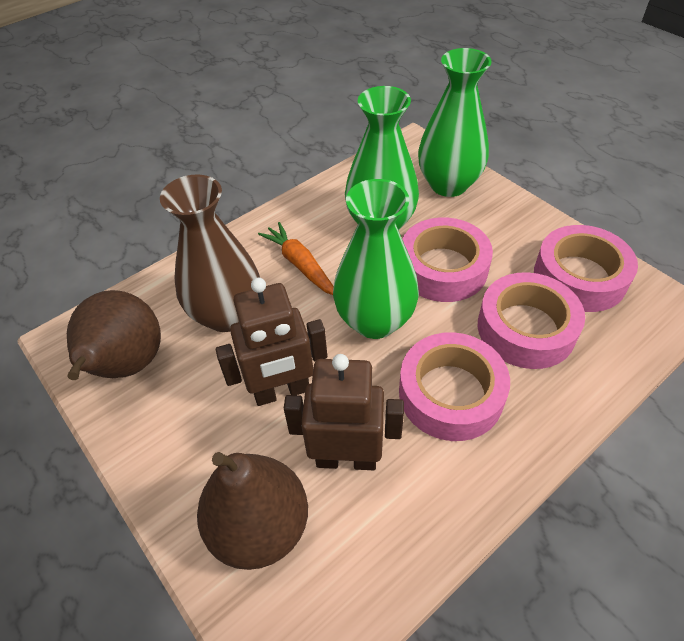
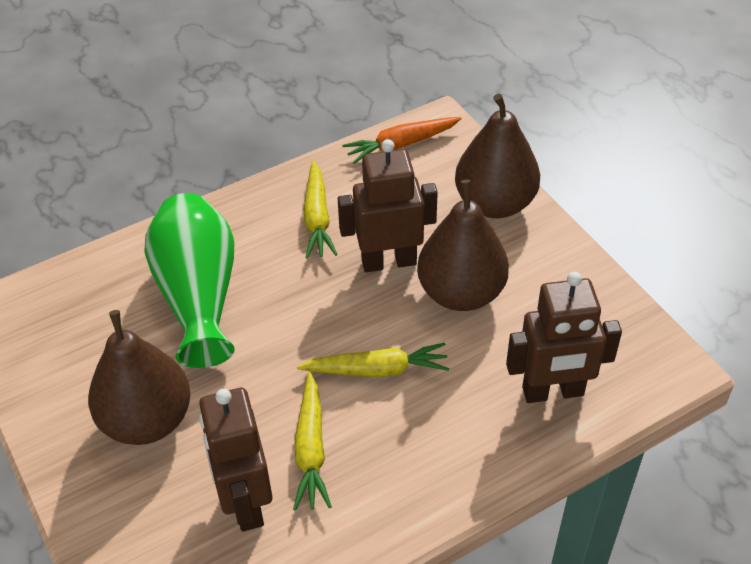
brown pear: 2 -> 3
brown robot: 2 -> 3
brown vase: 1 -> 0
green vase: 3 -> 1
pink tape: 4 -> 0
yellow carrot: 0 -> 3

